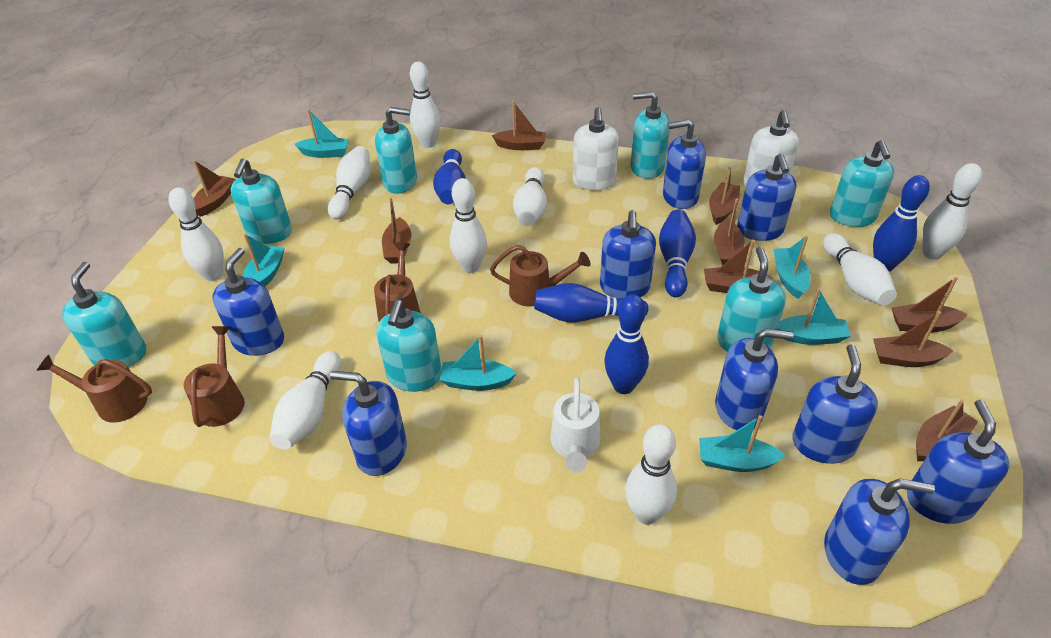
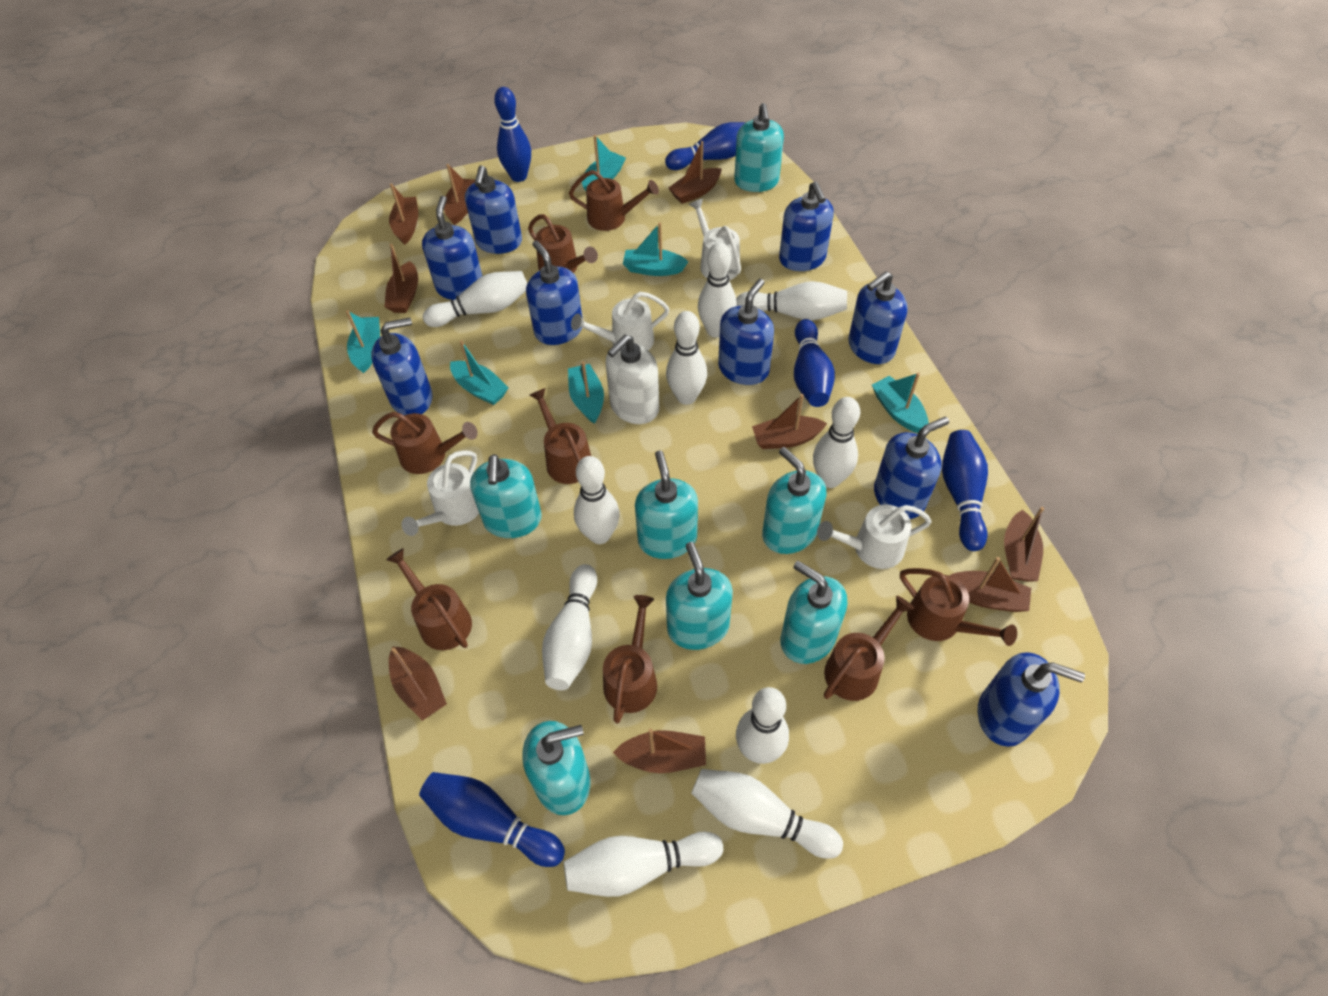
brown watering can: 4 -> 8
white bowling pin: 9 -> 10
white soap dispenser: 2 -> 1
white watering can: 1 -> 4

